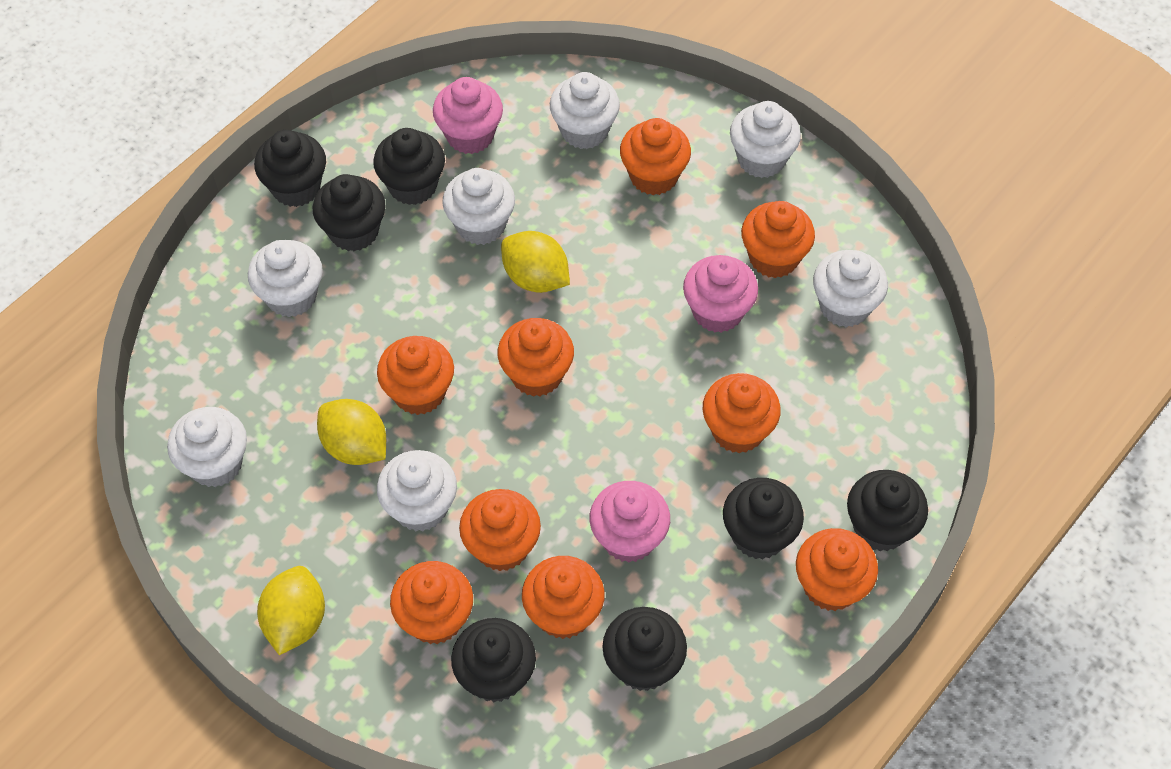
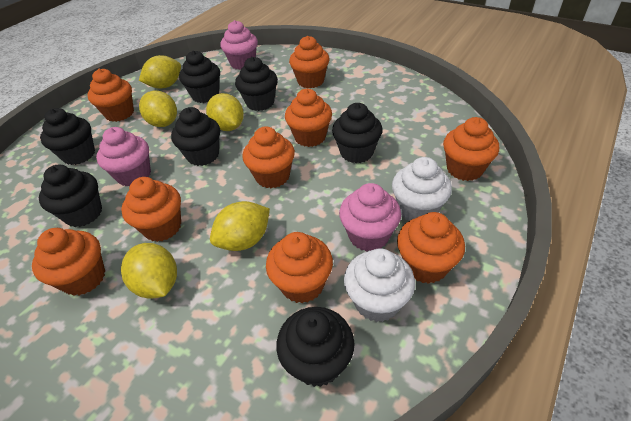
white cupcake: 7 -> 2
yellow lemon: 3 -> 5

